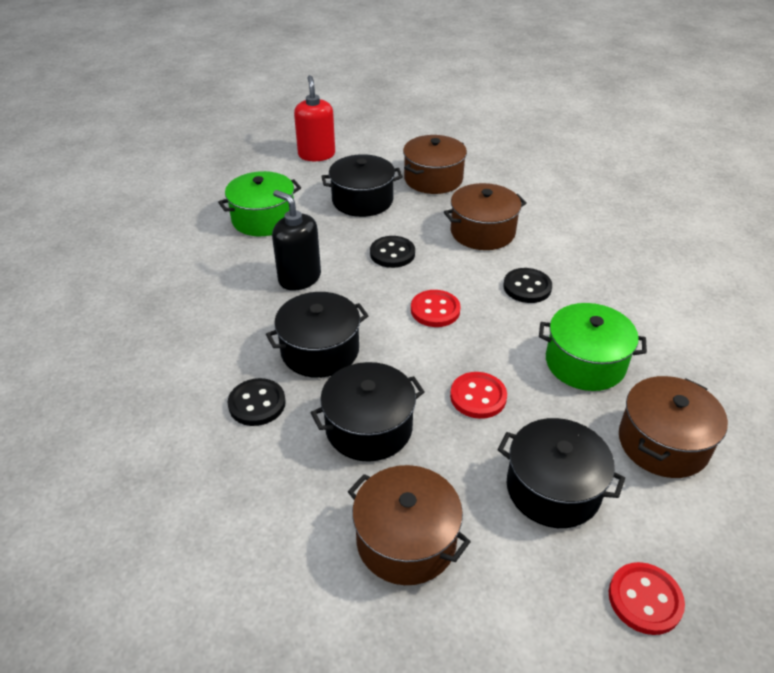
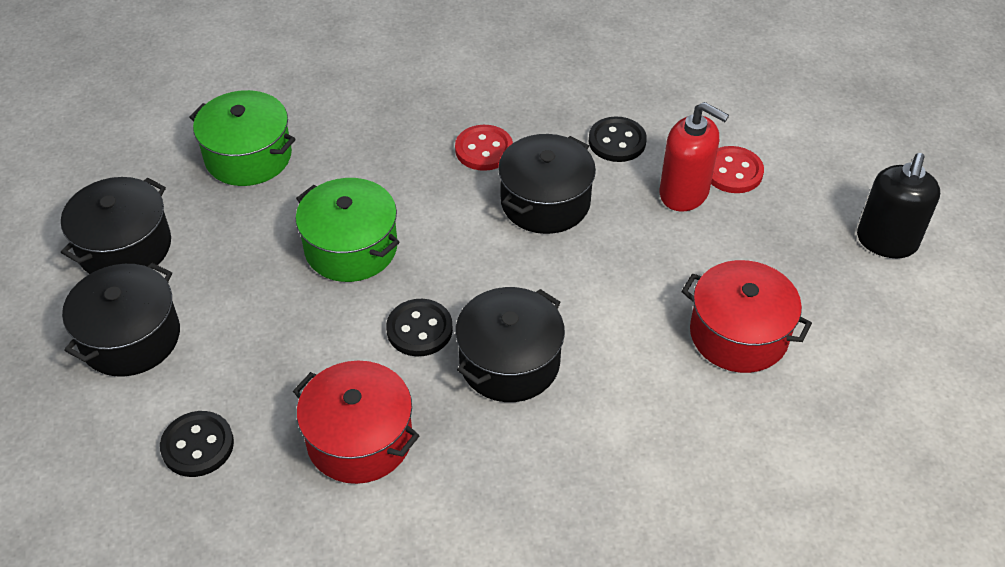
brown pot: 4 -> 0
red button: 3 -> 2
red pot: 0 -> 2

